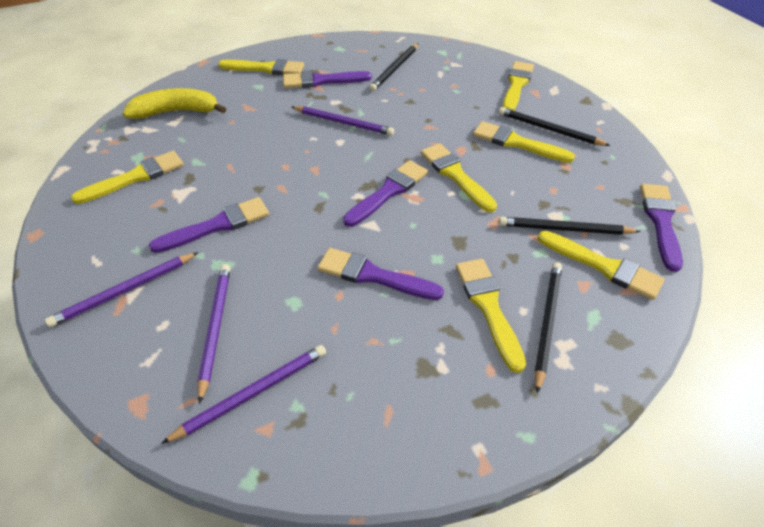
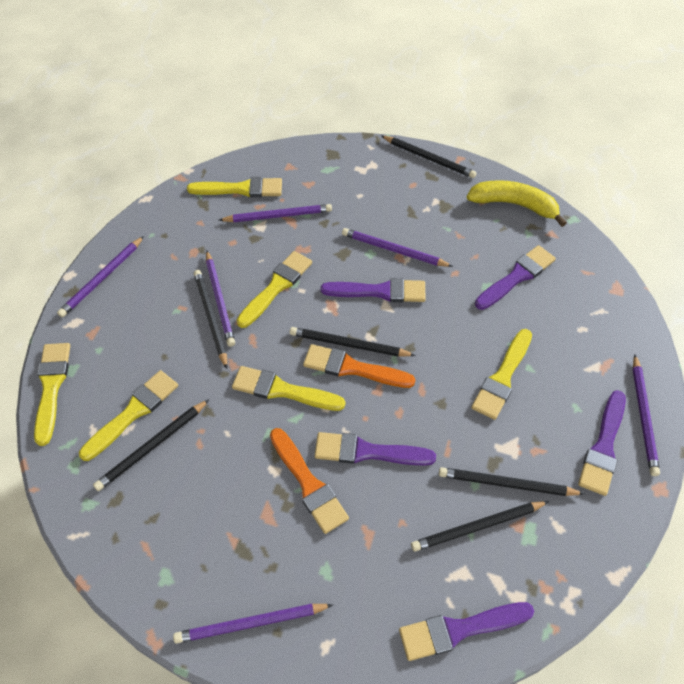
black pencil: 4 -> 6
orange brush: 0 -> 2
purple pencil: 4 -> 6
yellow brush: 7 -> 6

